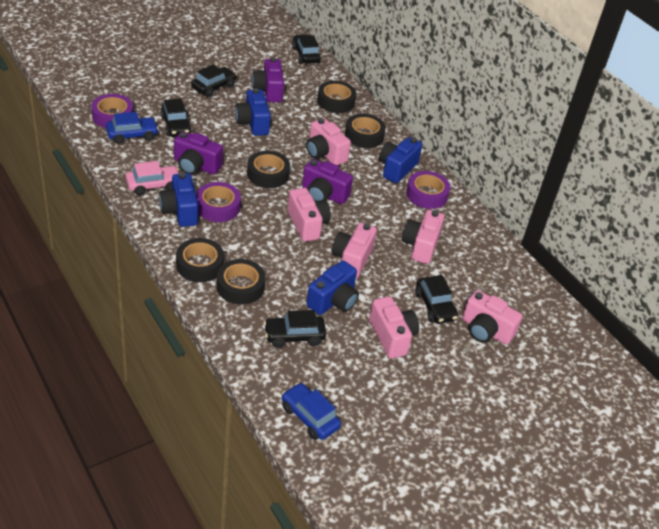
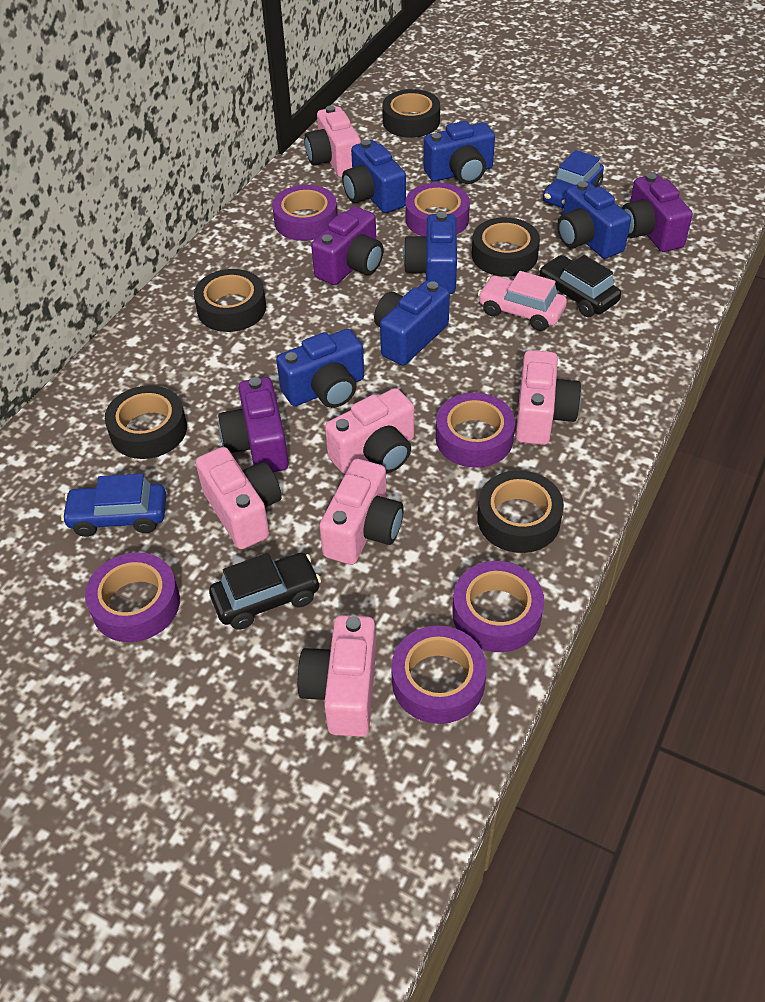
black car: 5 -> 2
blue camera: 4 -> 6
purple tape: 3 -> 6

